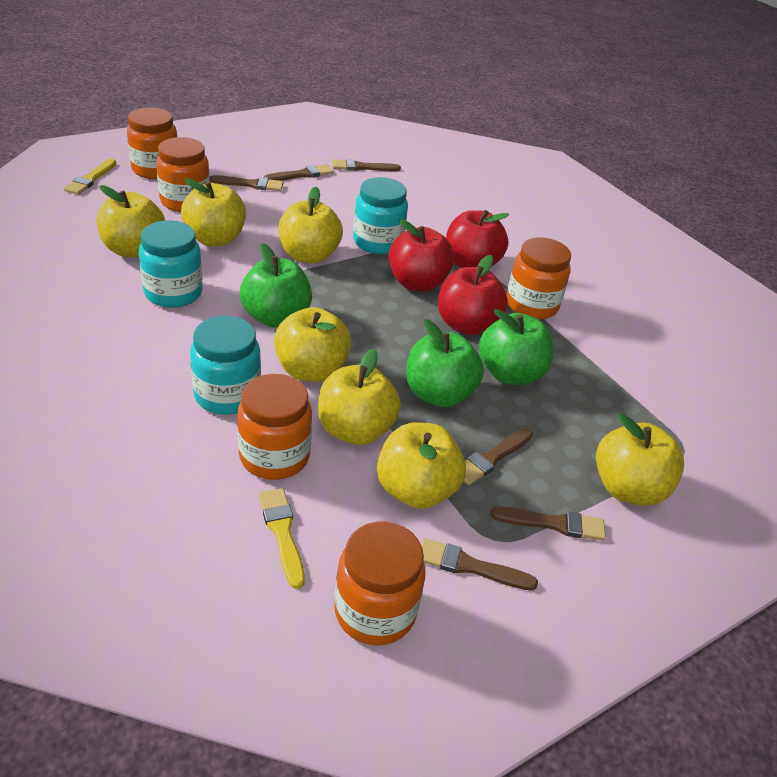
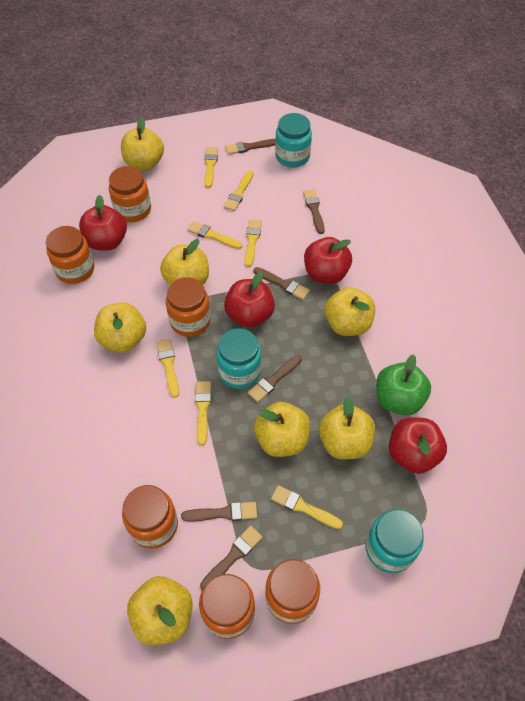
green apple: 3 -> 1
orange jar: 5 -> 6
red apple: 3 -> 4
yellow brush: 2 -> 7

